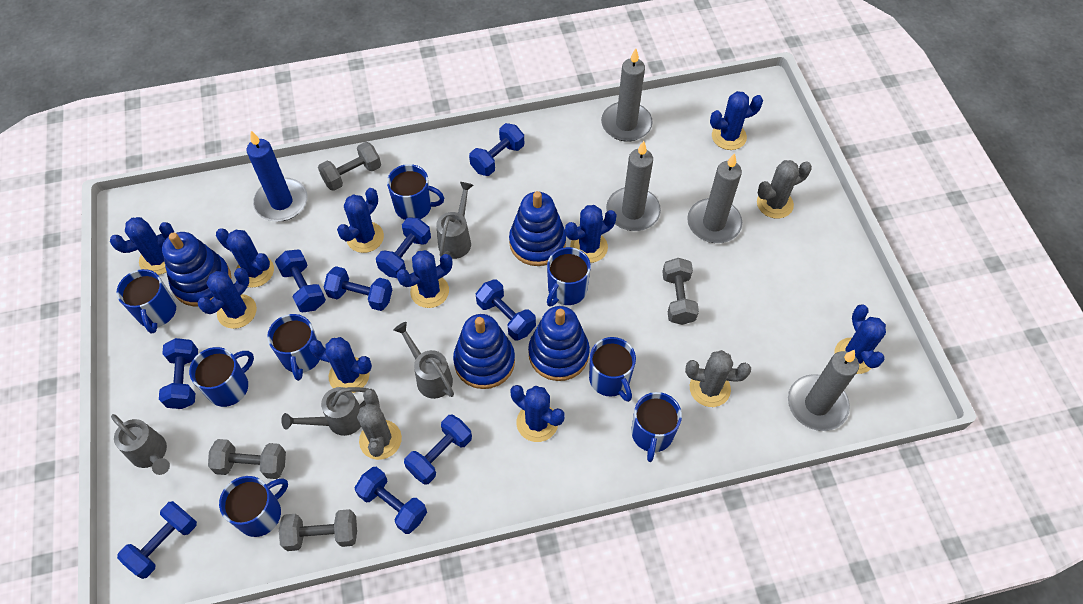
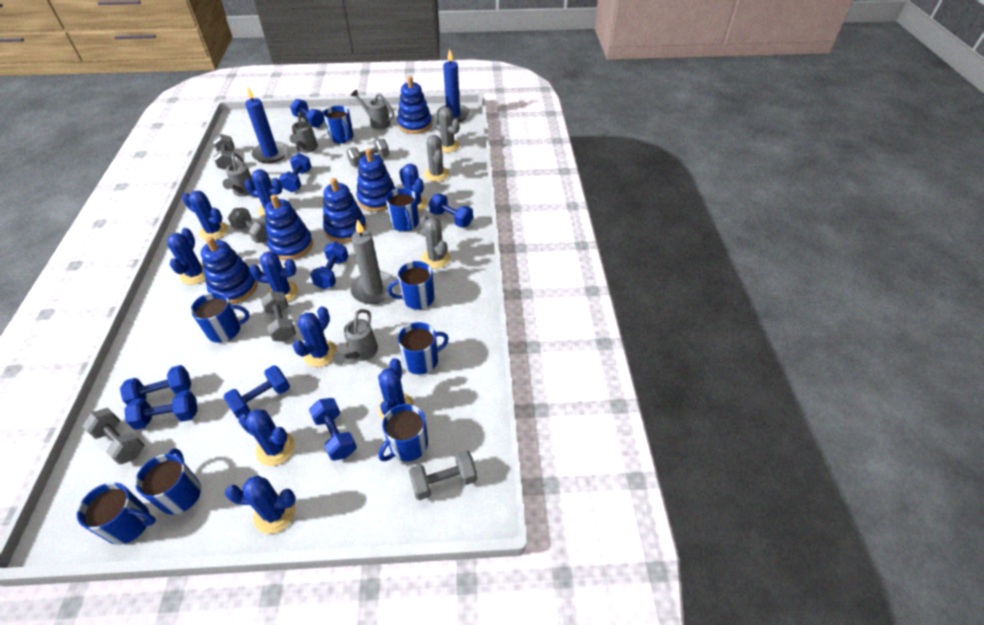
blue cactus: 10 -> 9
blue candle: 1 -> 2
blue dumbbell: 9 -> 8
blue stacking toy: 4 -> 5
grey candle: 4 -> 1
grey dumbbell: 4 -> 6

